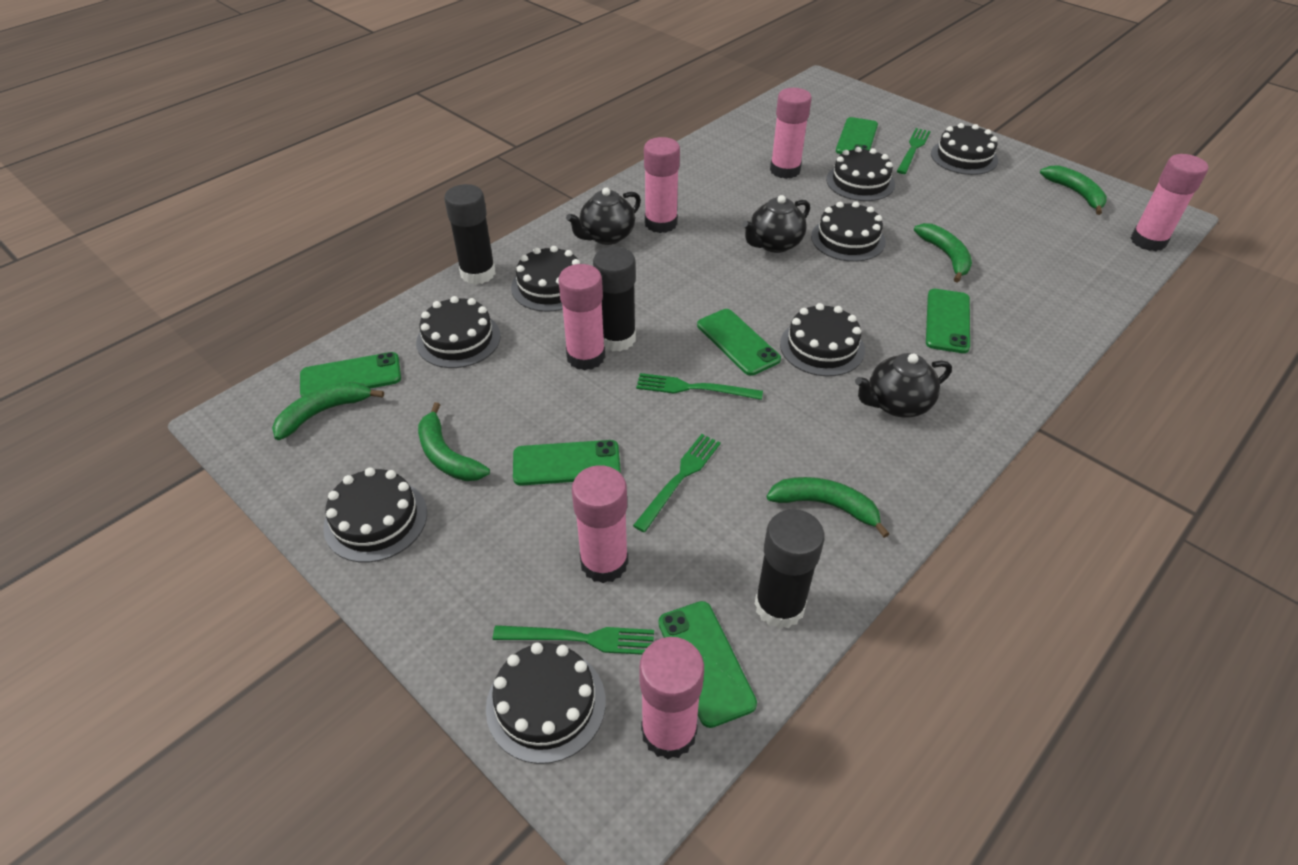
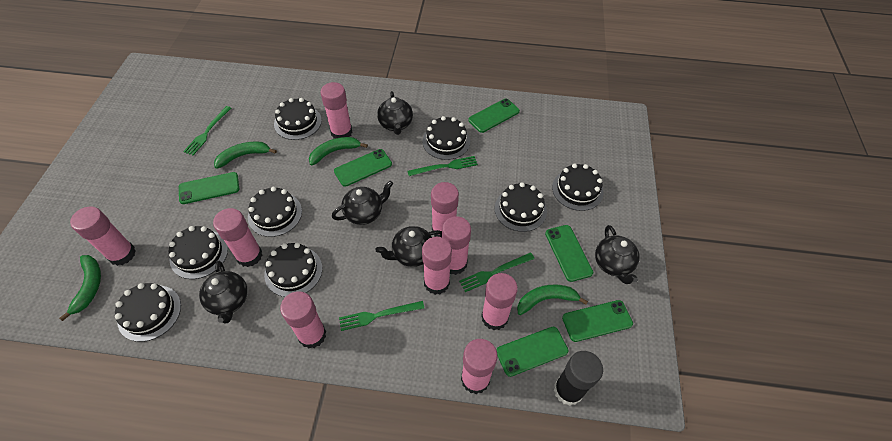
black glue stick: 3 -> 1
black teapot: 3 -> 5
green banana: 5 -> 4
pink glue stick: 6 -> 9

